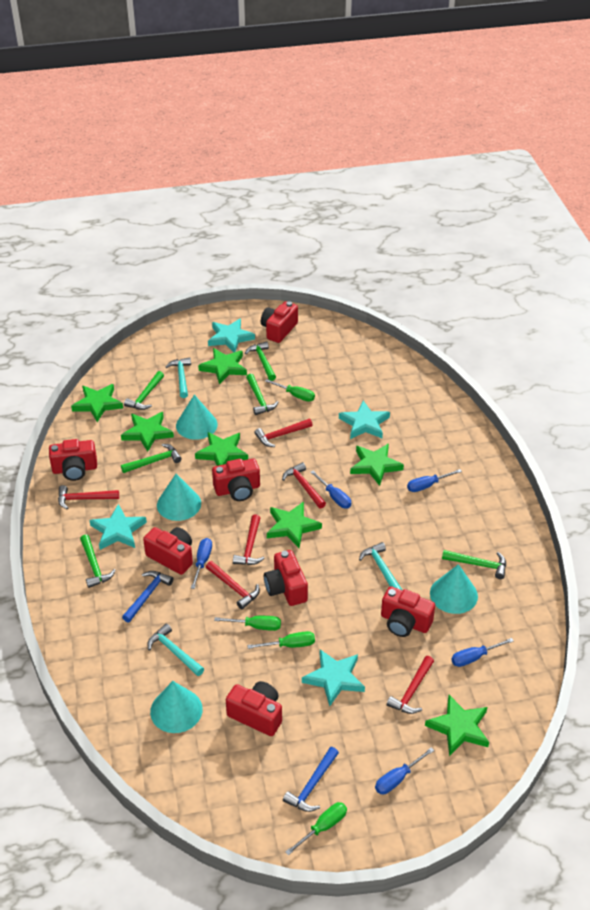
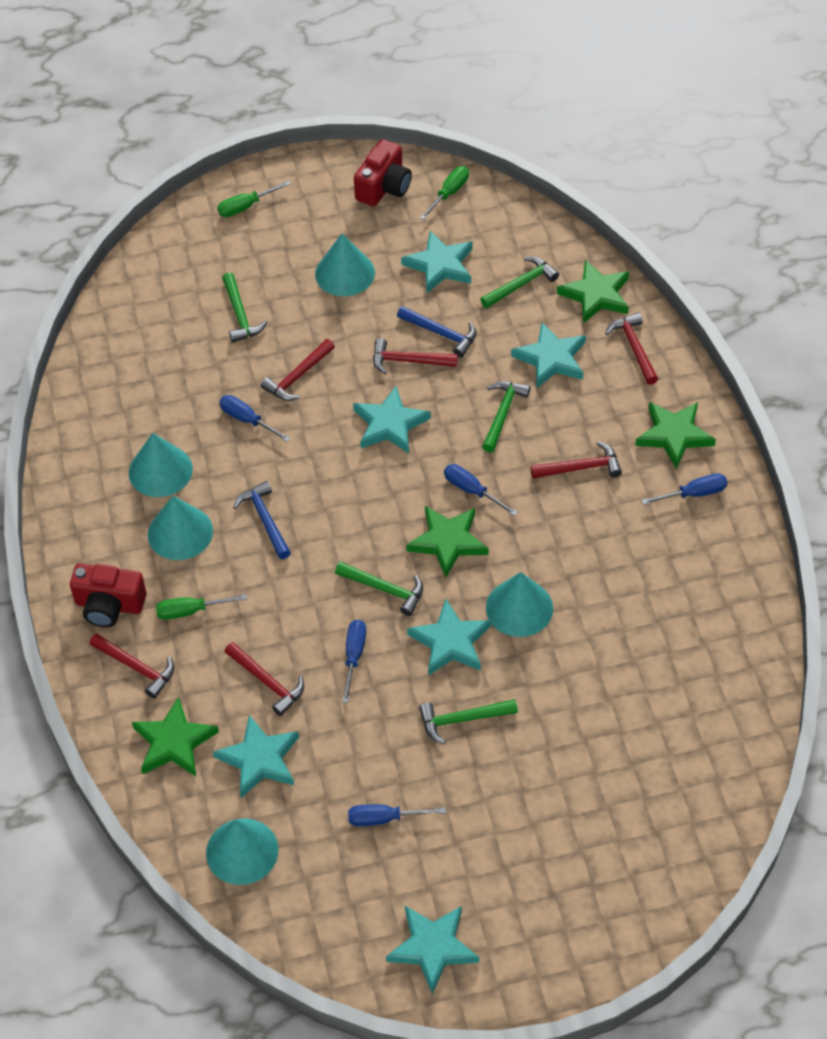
green hammer: 6 -> 5
green screwdriver: 4 -> 3
green star: 7 -> 4
red camera: 7 -> 2
turquoise cone: 4 -> 5
turquoise hammer: 3 -> 0
turquoise star: 4 -> 6

